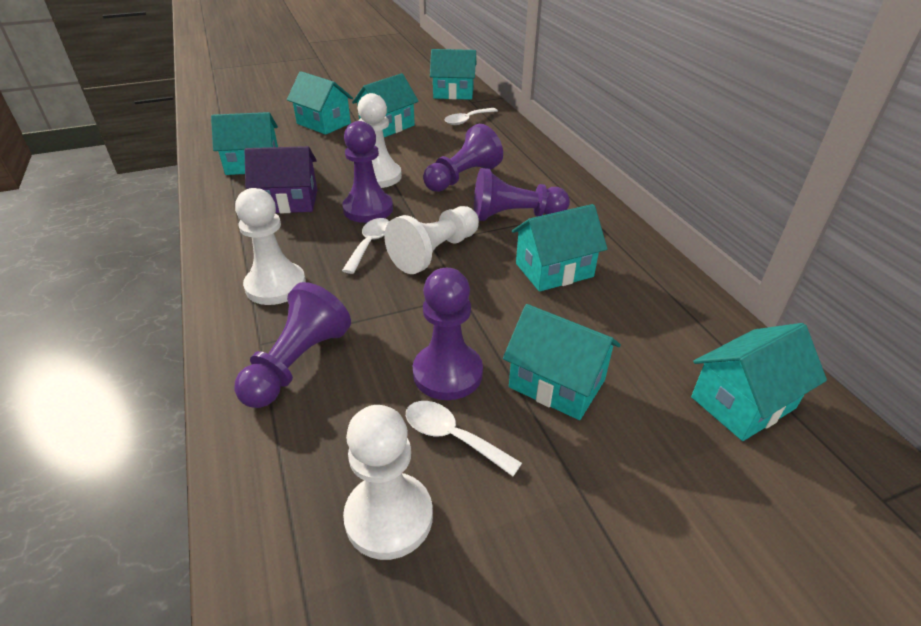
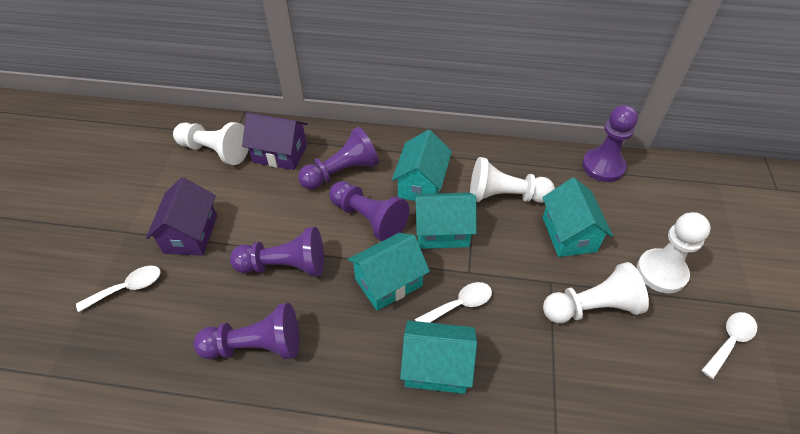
purple house: 1 -> 2
turquoise house: 7 -> 5

